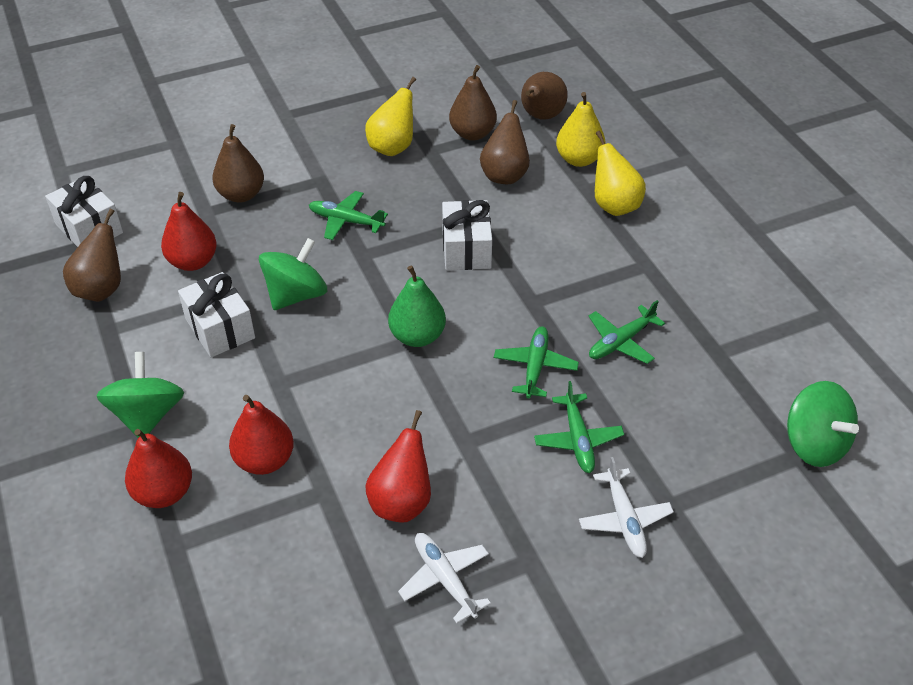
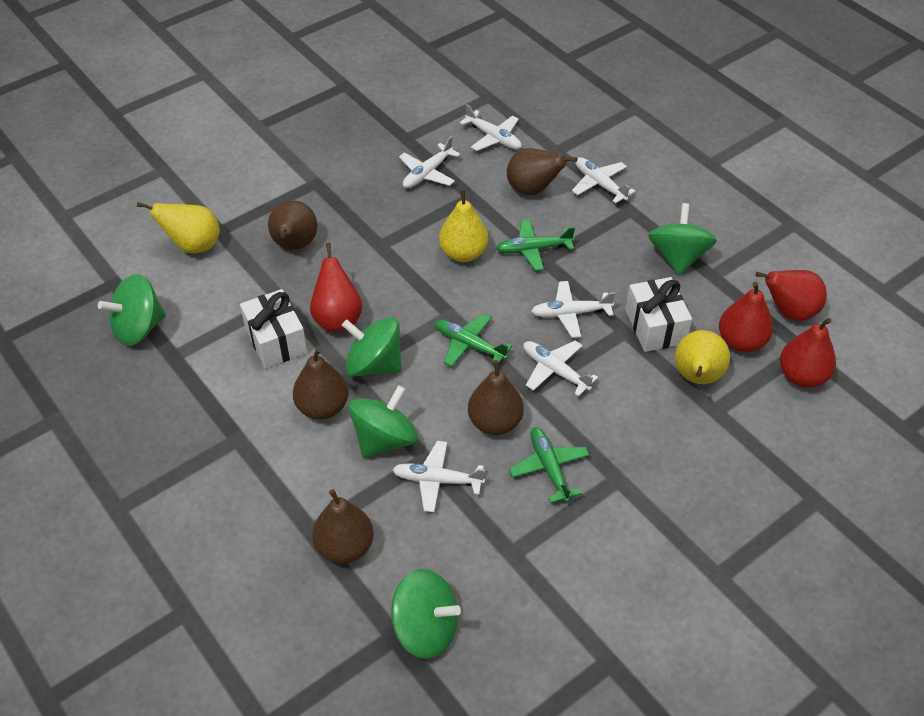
green pear: 1 -> 0
green plane: 4 -> 3
green spinning top: 3 -> 5
white gift: 3 -> 2
white plane: 2 -> 6

